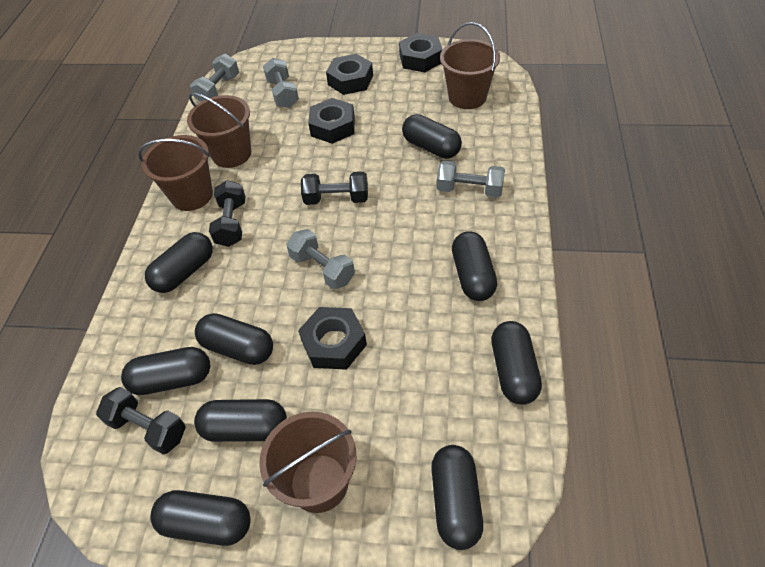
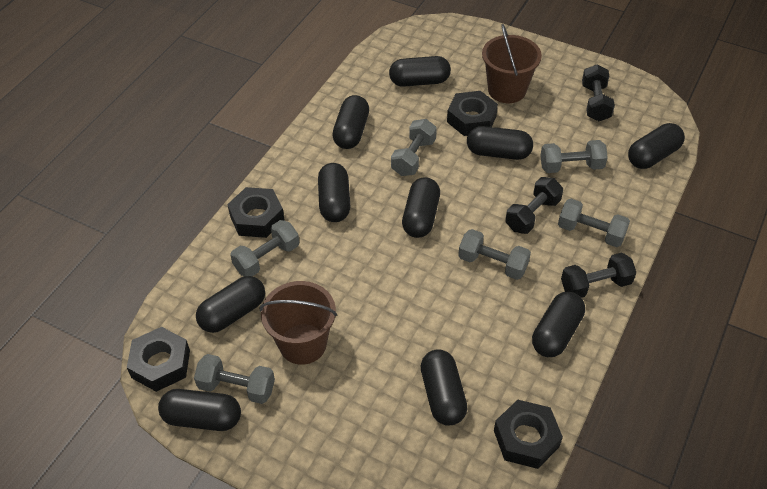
black capsule: 9 -> 10
brown bucket: 4 -> 2
grey dumbbell: 4 -> 6

